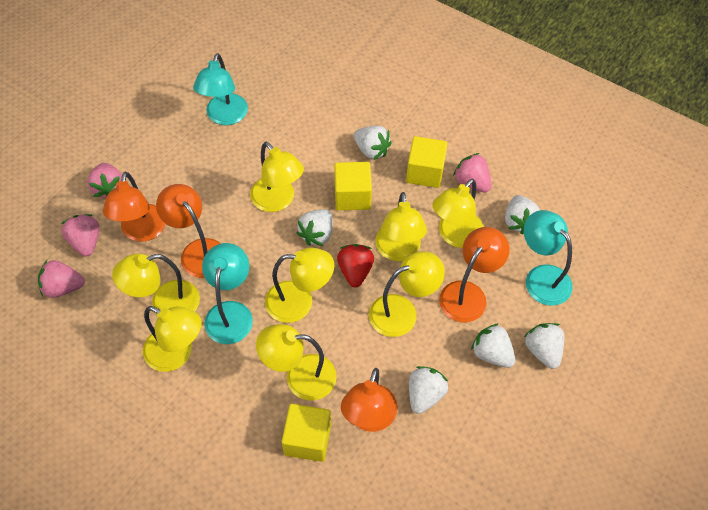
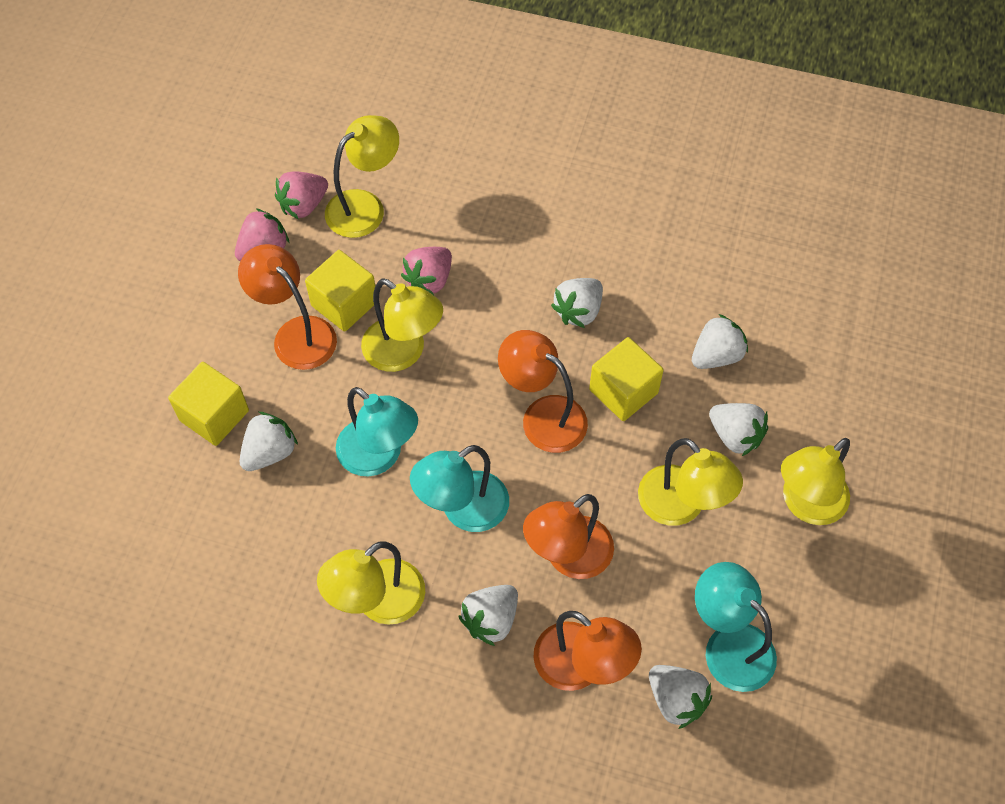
pink strawberry: 4 -> 3
red strawberry: 1 -> 0
yellow lamp: 8 -> 5

